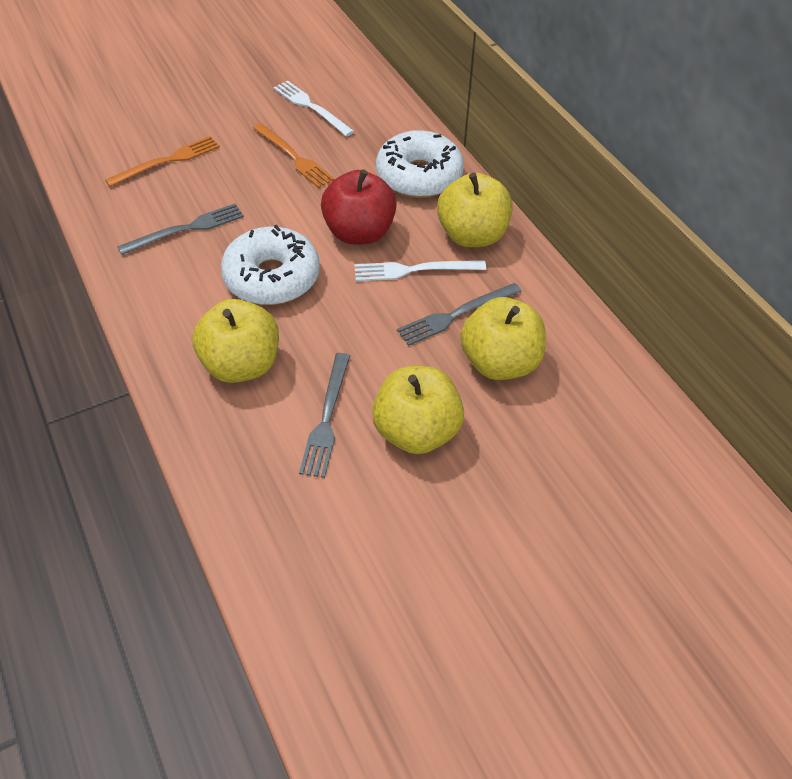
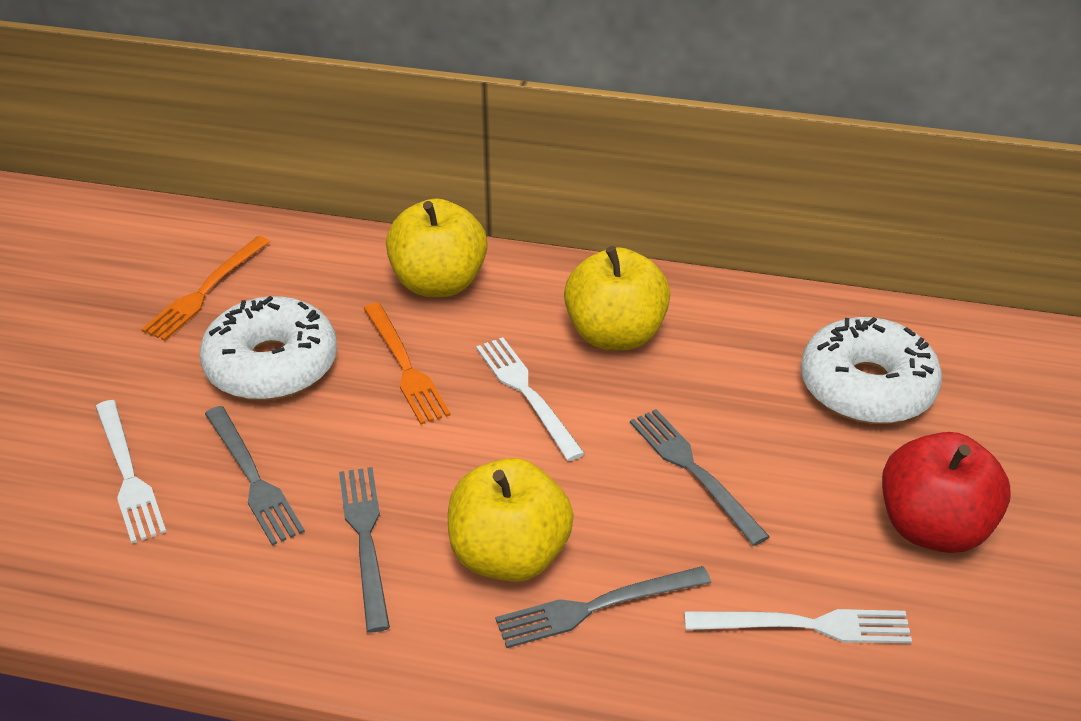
grey fork: 3 -> 4
white fork: 2 -> 3
yellow apple: 4 -> 3

